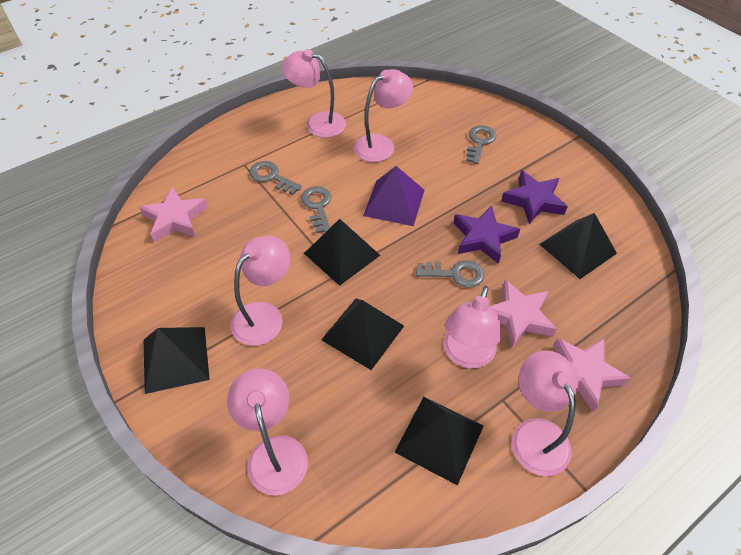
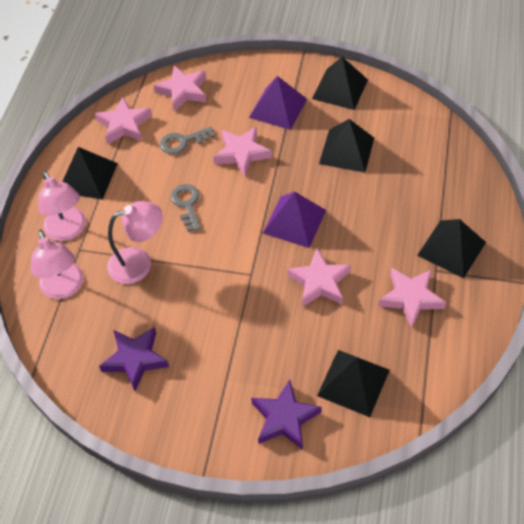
grey key: 4 -> 2
pink lamp: 6 -> 3
pink star: 3 -> 5
purple pyramid: 1 -> 2

